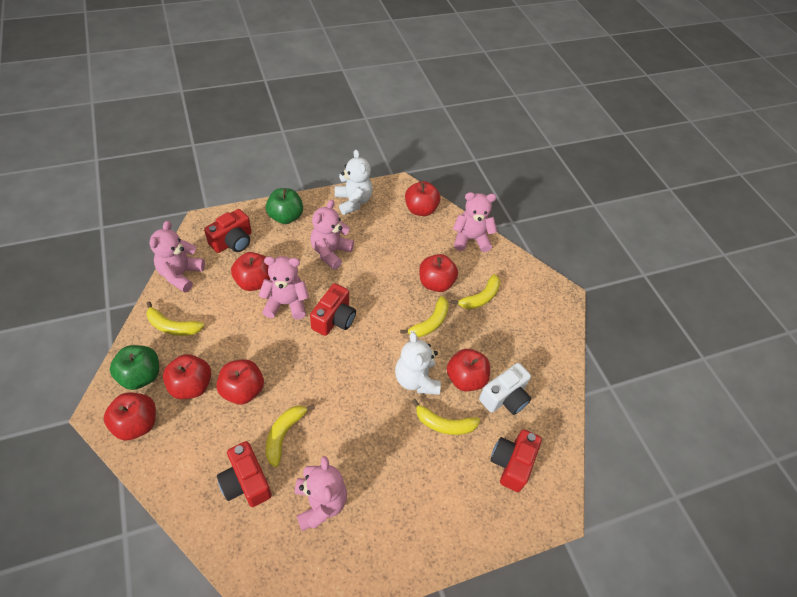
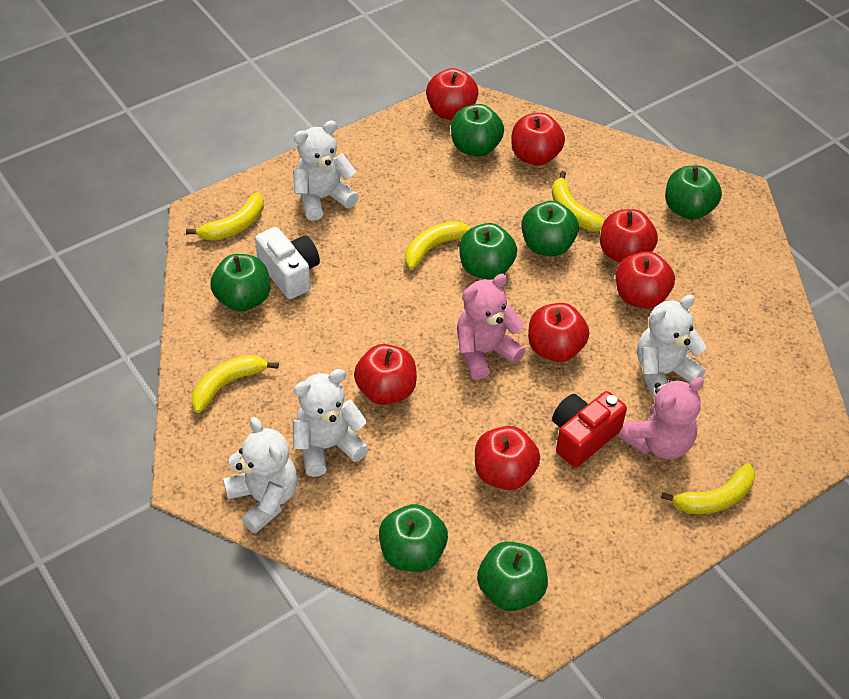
green apple: 2 -> 7
pink teddy bear: 5 -> 2
red camera: 4 -> 1
white teddy bear: 2 -> 4

